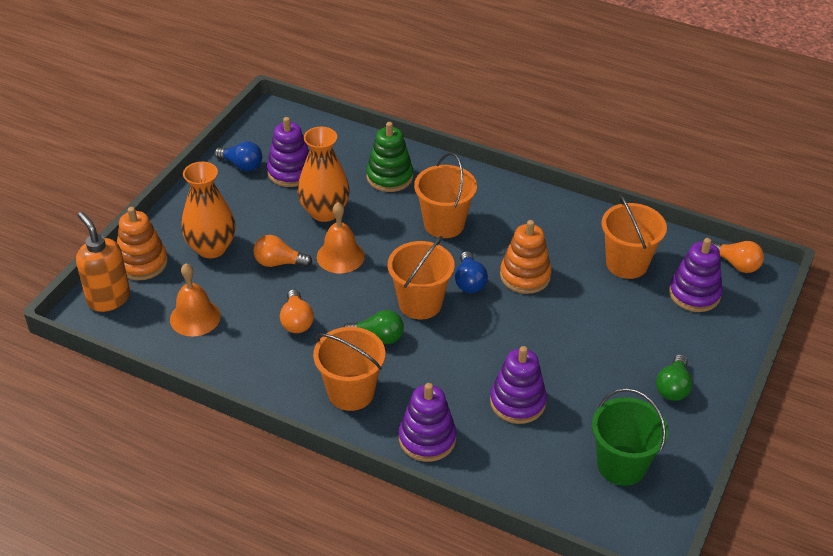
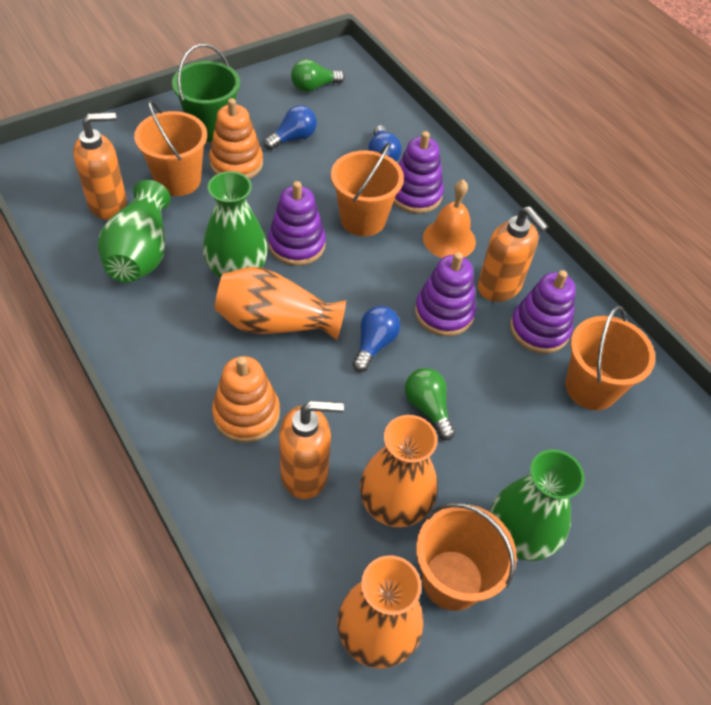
blue light bulb: 2 -> 3
green stacking toy: 1 -> 0
green vase: 0 -> 3
orange bell: 2 -> 1
orange light bulb: 3 -> 0
orange soap dispenser: 1 -> 3
orange vase: 2 -> 3

